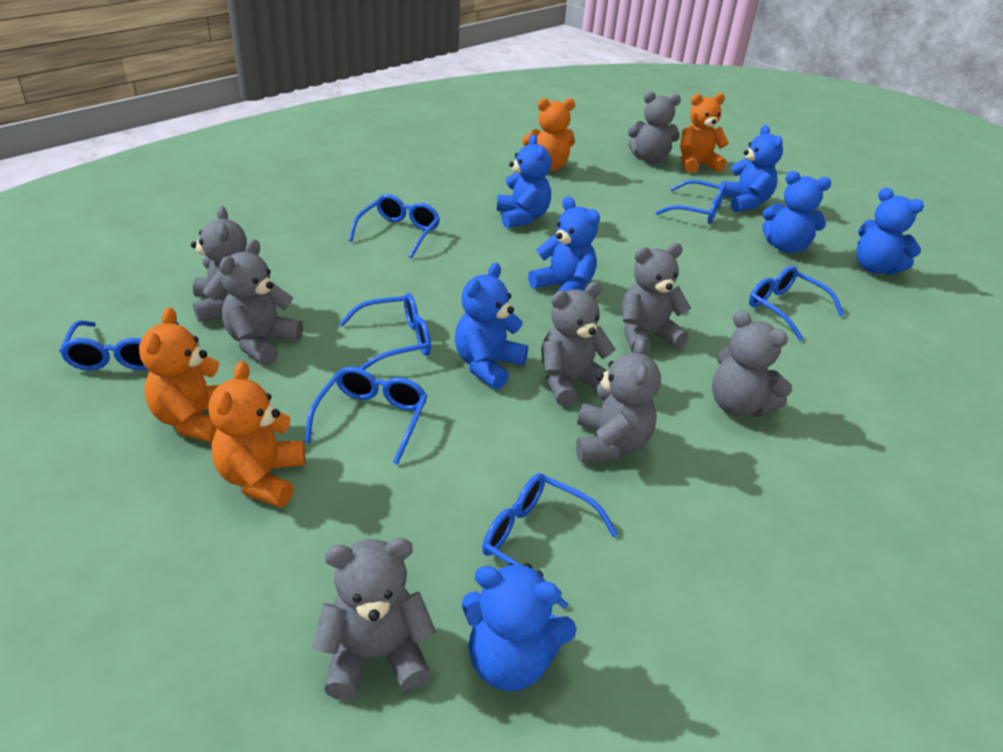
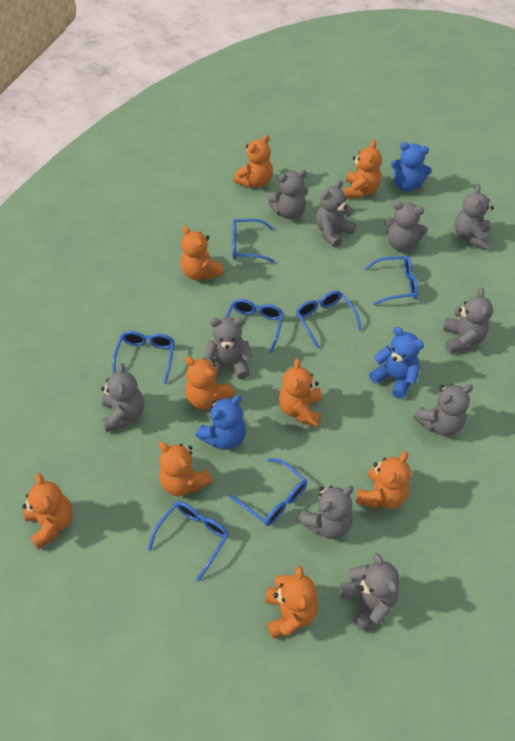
blue teddy bear: 7 -> 3
grey teddy bear: 8 -> 10
orange teddy bear: 4 -> 9

